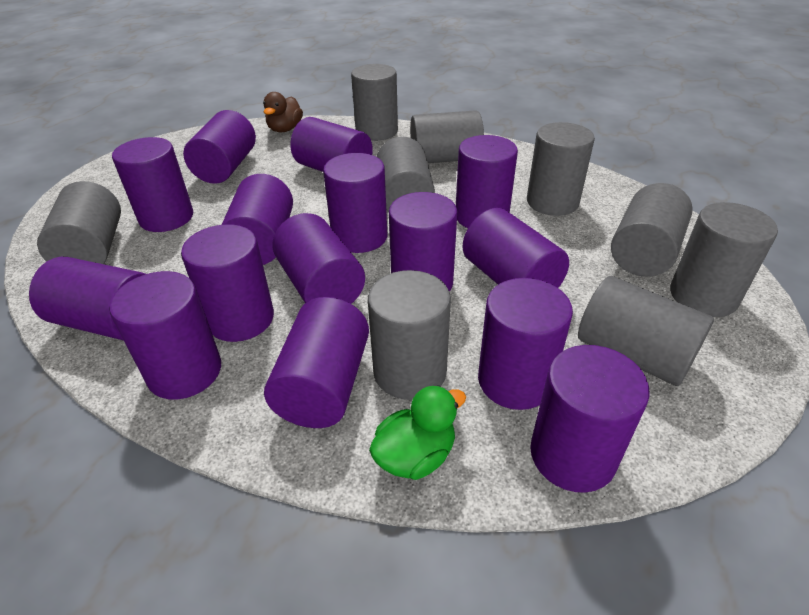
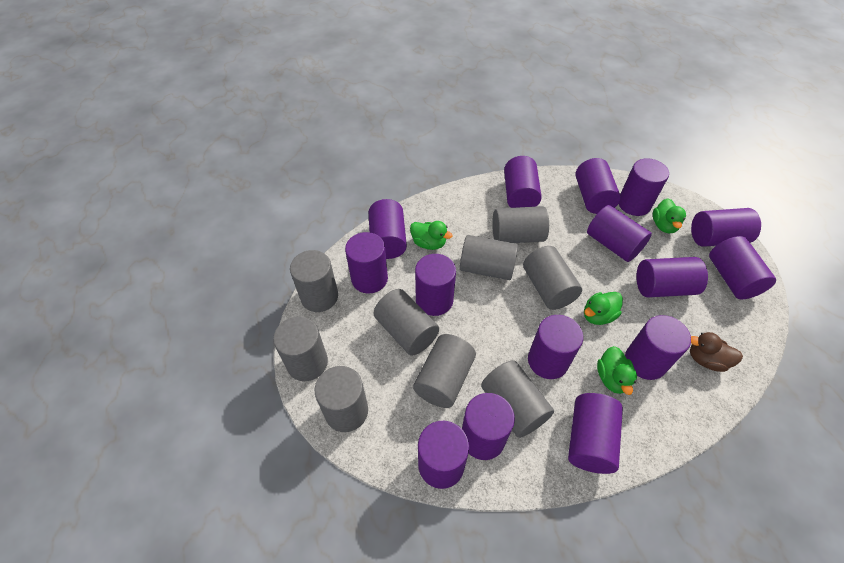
green duck: 1 -> 4

